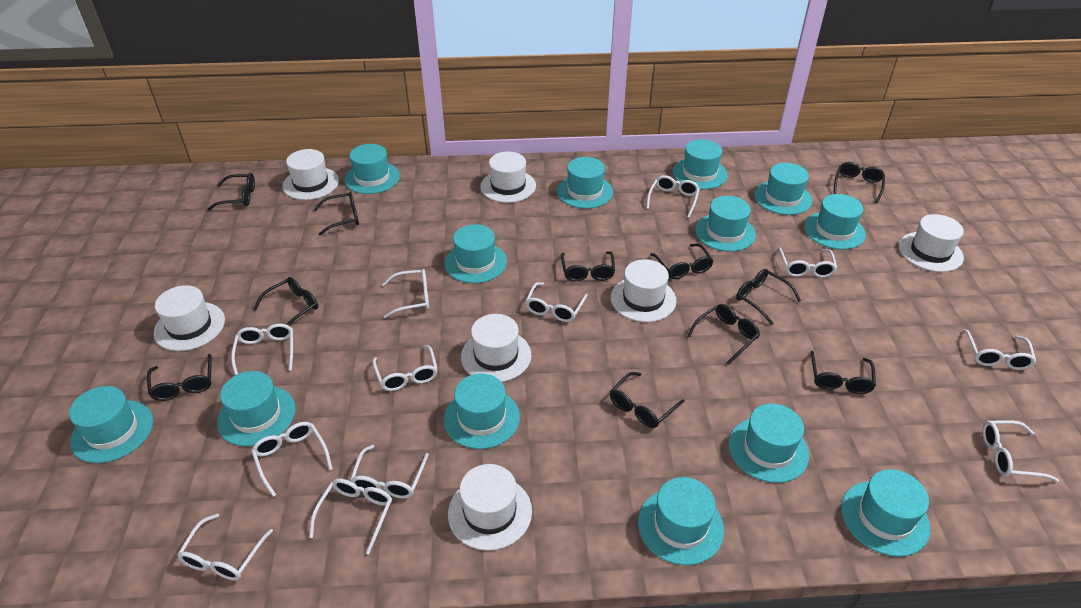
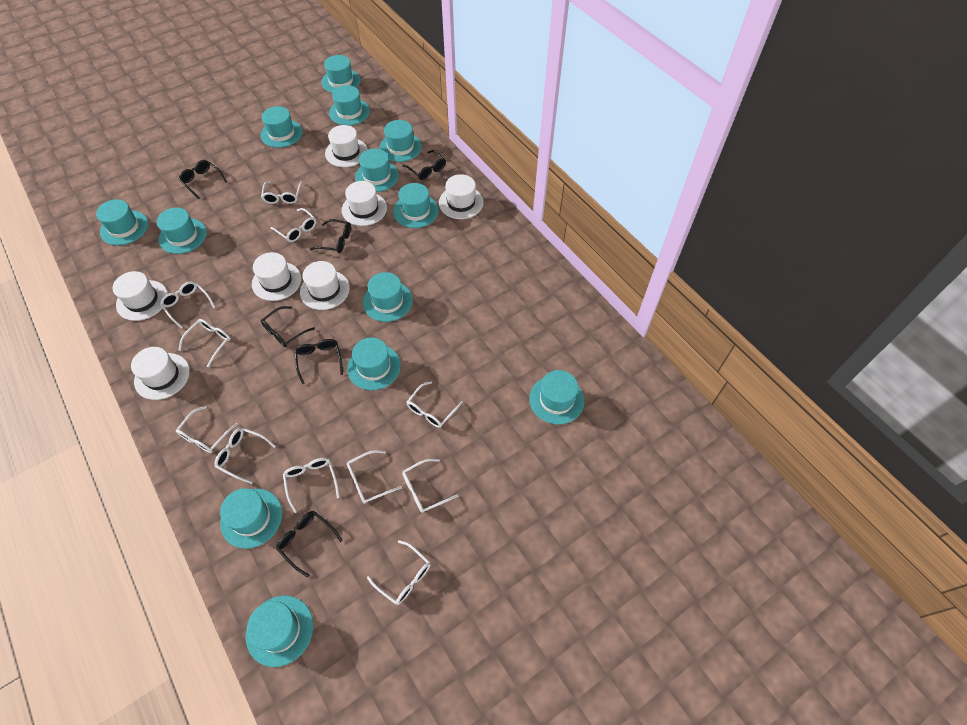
black glasses: 11 -> 6
white glasses: 12 -> 11

